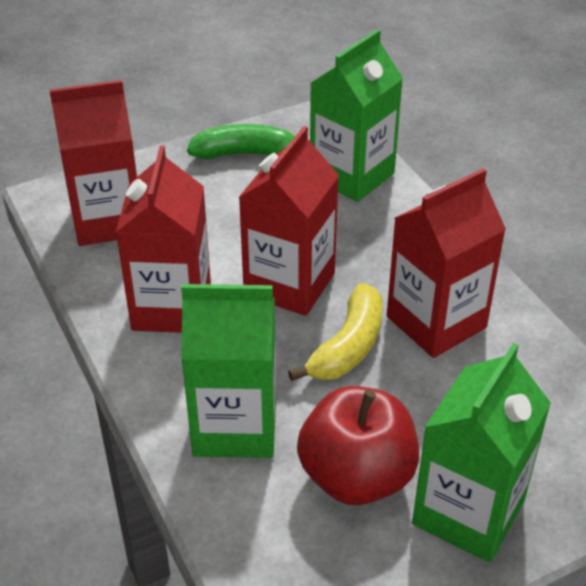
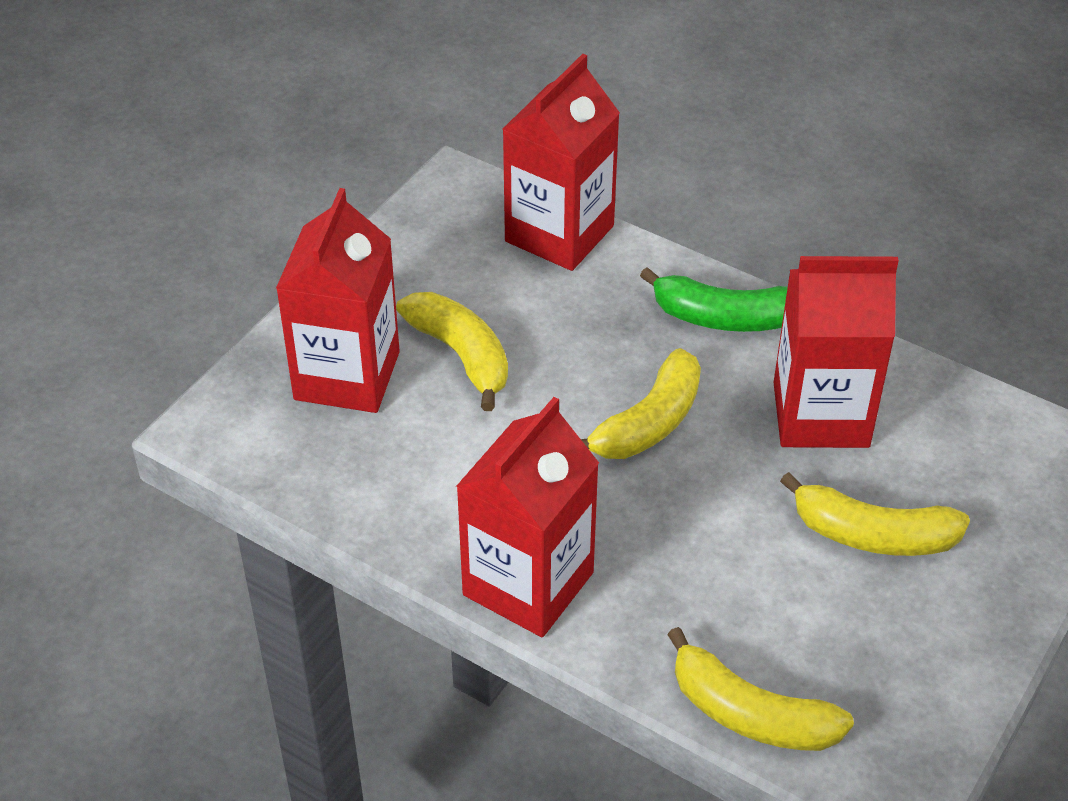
green carton: 3 -> 0
red apple: 1 -> 0
yellow banana: 1 -> 4

